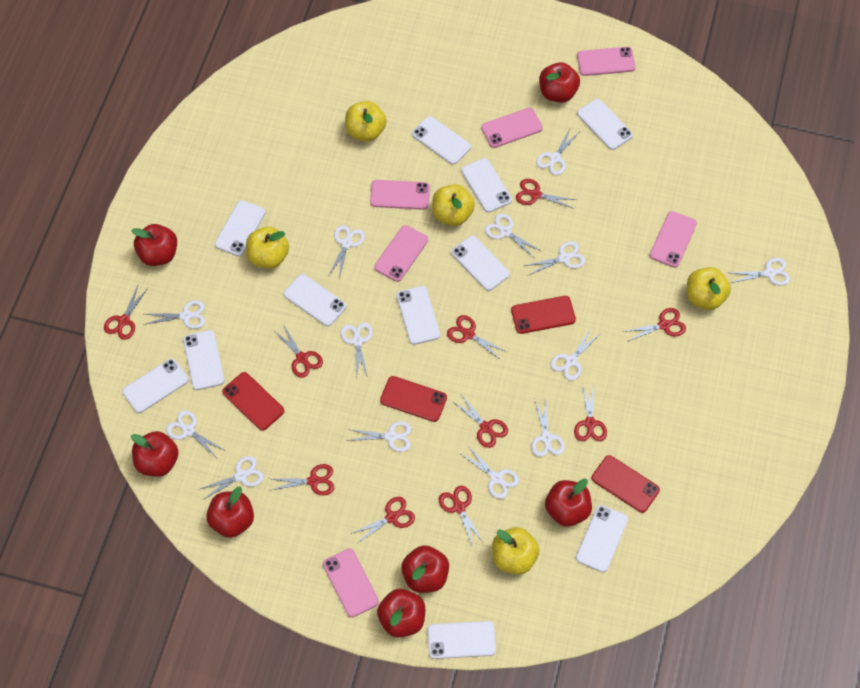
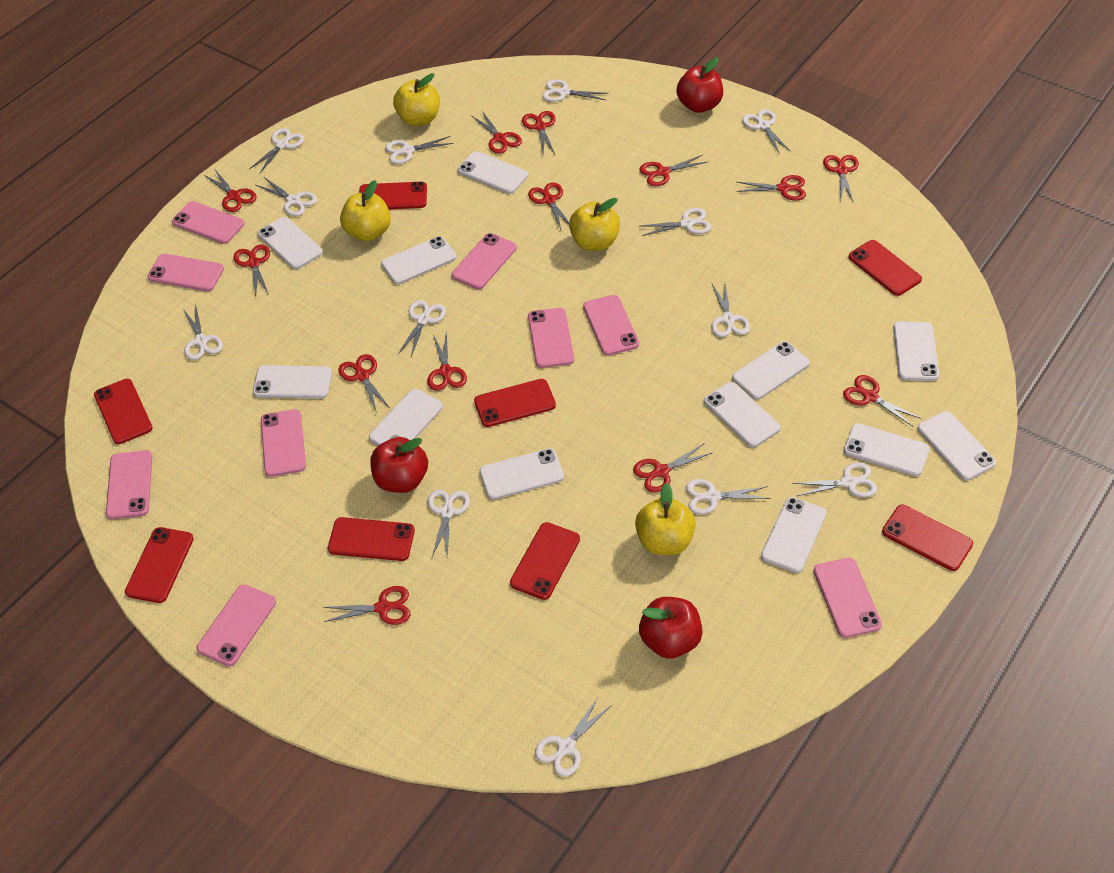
pink phone: 6 -> 9
red apple: 7 -> 3
red phone: 4 -> 8
red scissors: 10 -> 13
white phone: 11 -> 12
yellow apple: 5 -> 4

